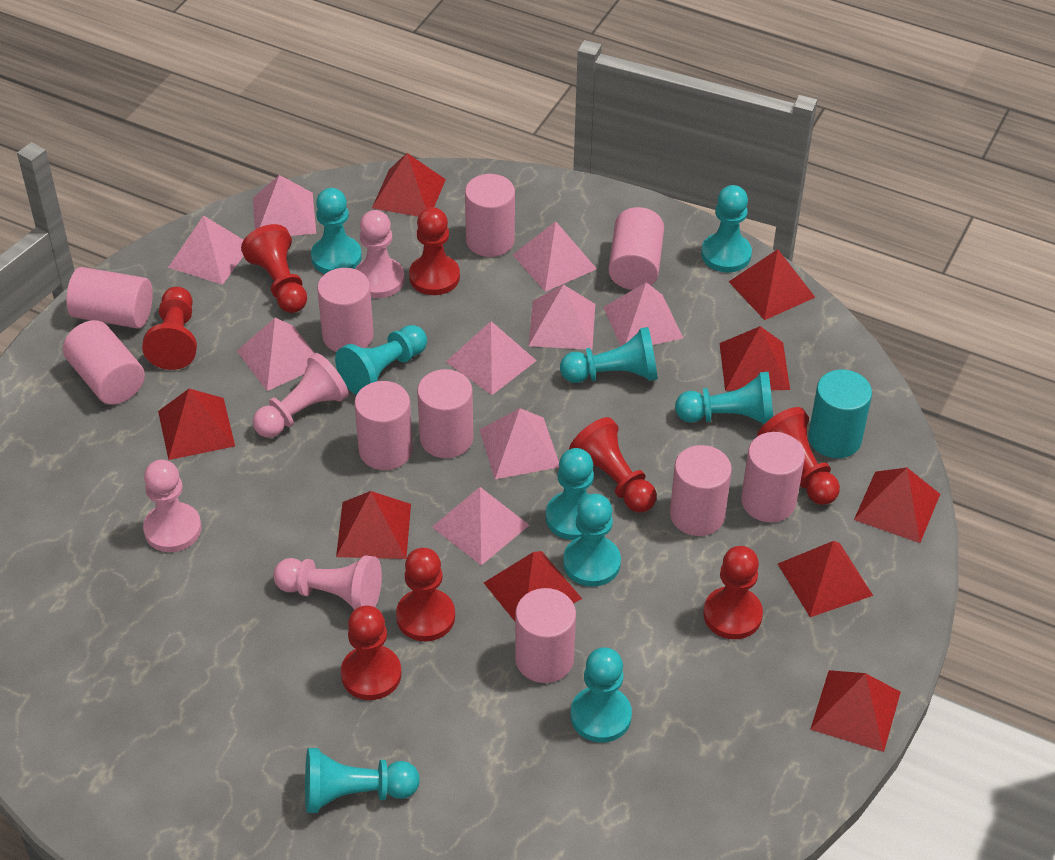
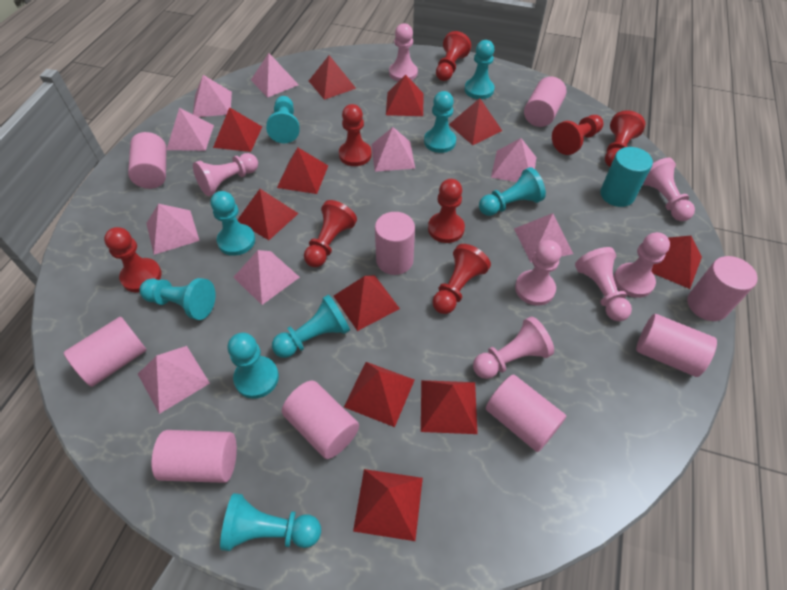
pink cylinder: 10 -> 9
pink pawn: 4 -> 7
red pyramid: 9 -> 11

